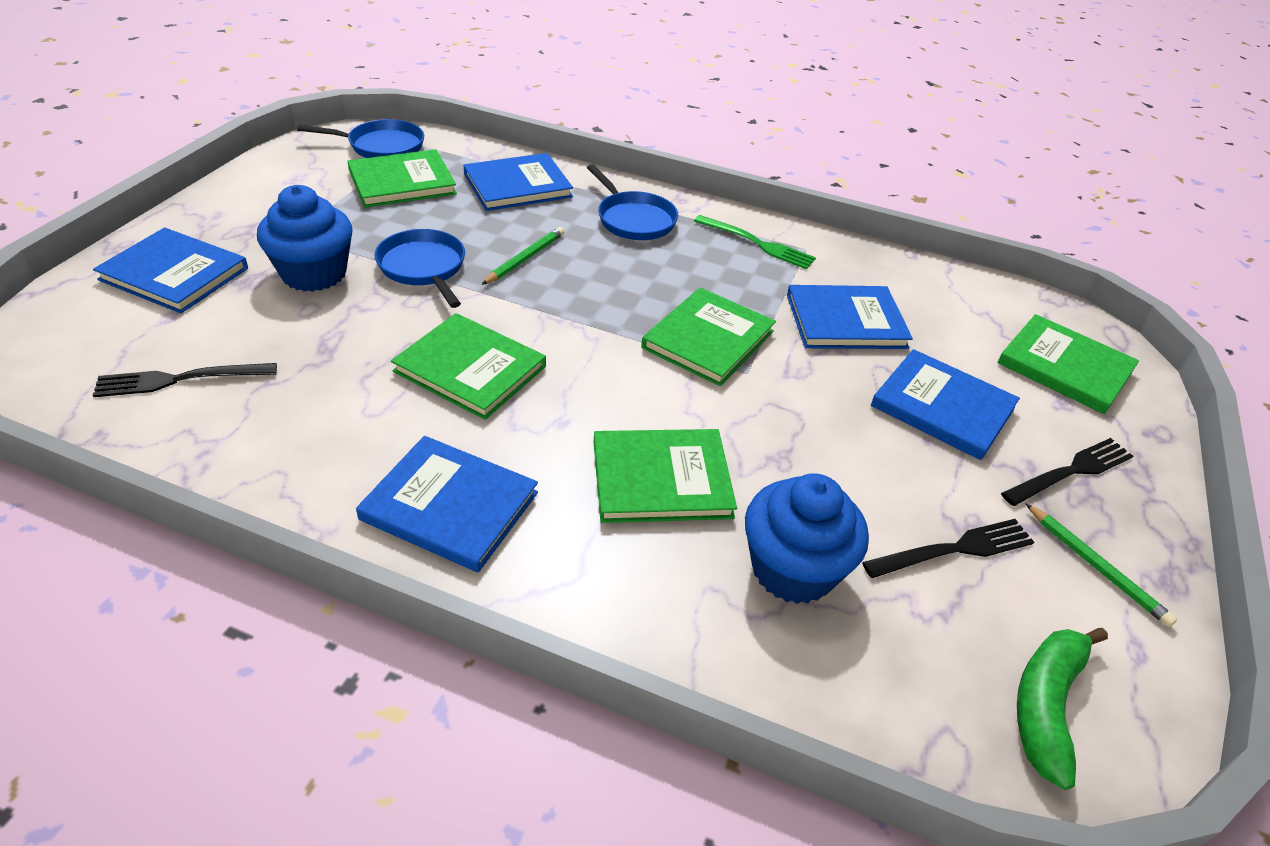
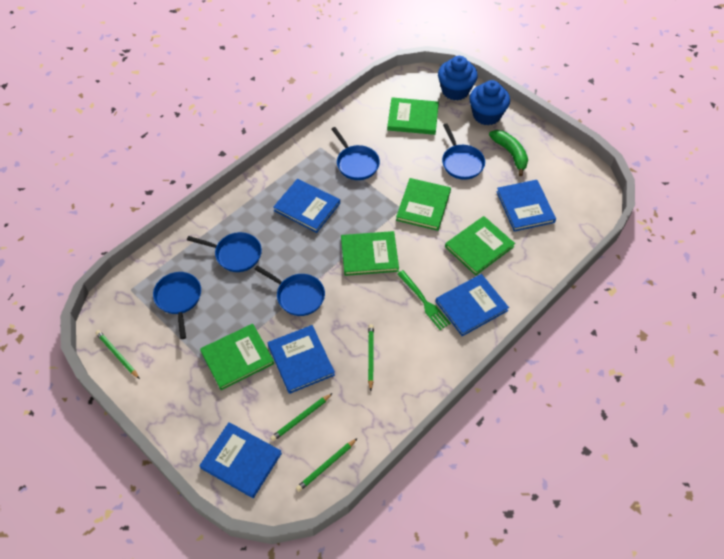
black fork: 3 -> 0
blue pan: 3 -> 5
green pencil: 2 -> 4

